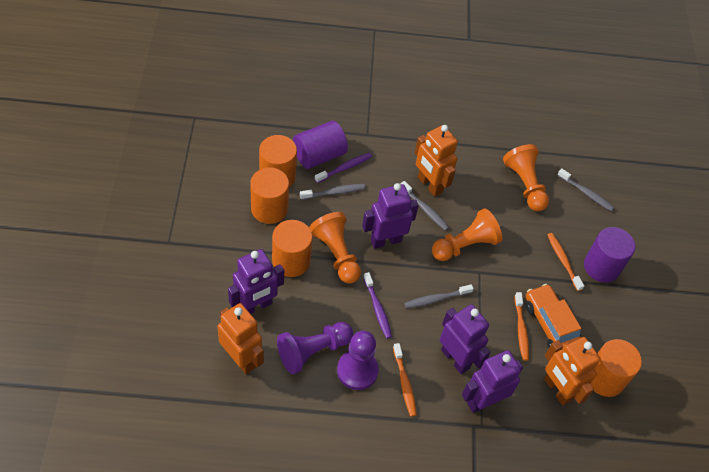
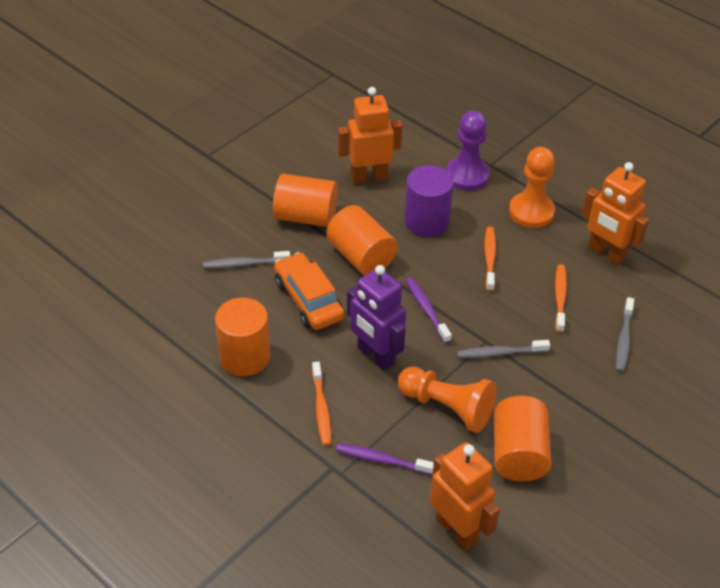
grey toothbrush: 4 -> 3
orange pawn: 3 -> 2
purple cylinder: 2 -> 1
purple pawn: 2 -> 1
purple robot: 4 -> 1

